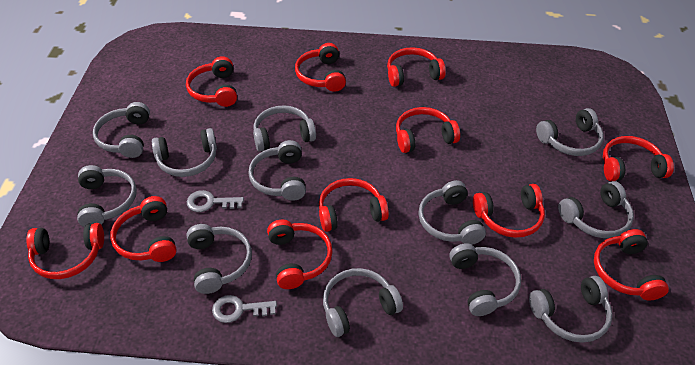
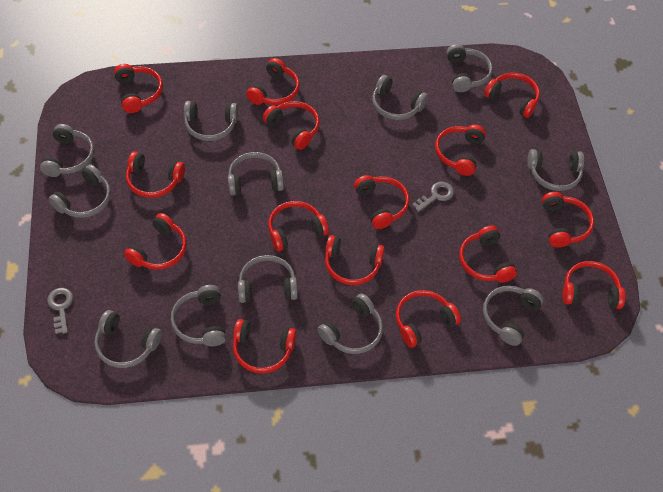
red headphones: 11 -> 15

